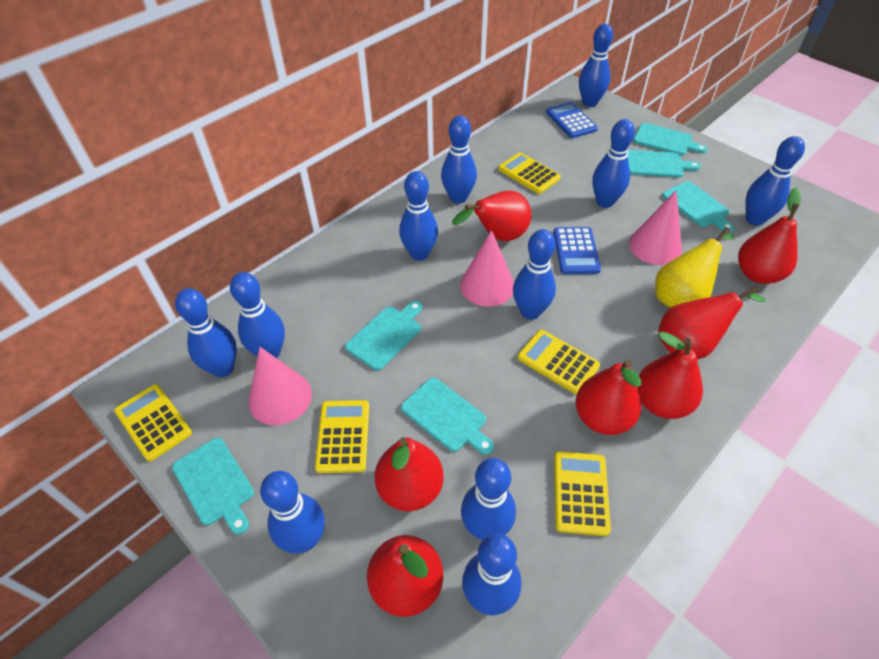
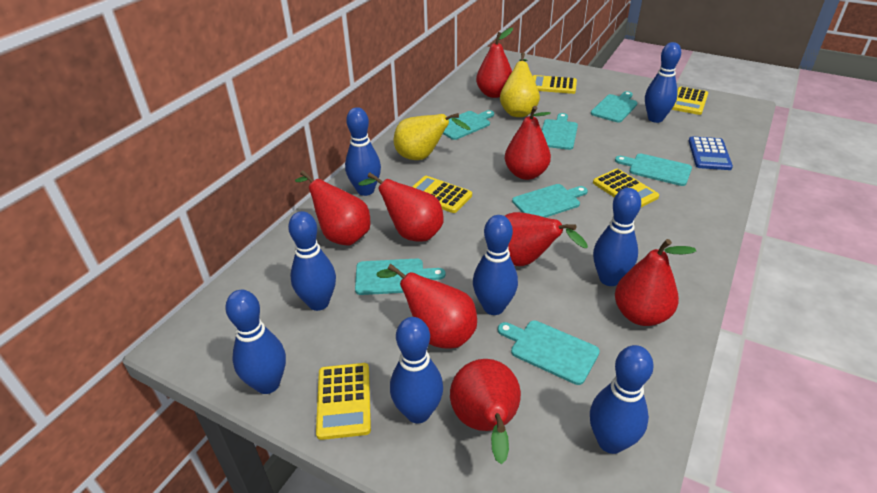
blue bowling pin: 11 -> 8
blue calculator: 2 -> 1
pink cone: 3 -> 0
red pear: 7 -> 8
turquoise cutting board: 6 -> 7
yellow pear: 1 -> 2

